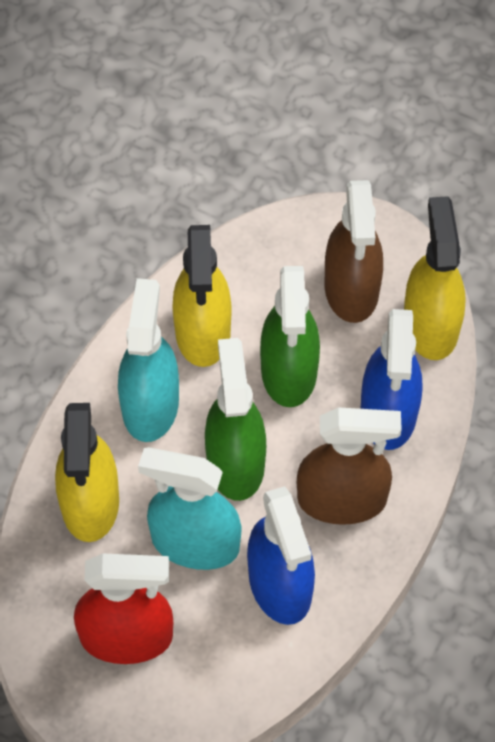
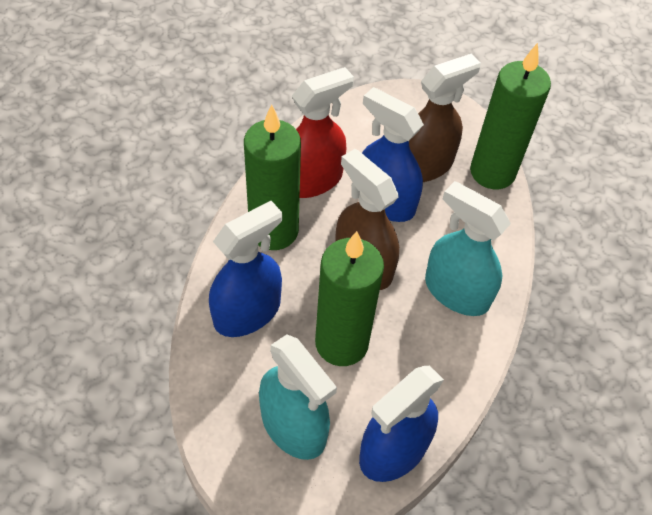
blue spray bottle: 2 -> 3
green candle: 0 -> 3
green spray bottle: 2 -> 0
yellow spray bottle: 3 -> 0

